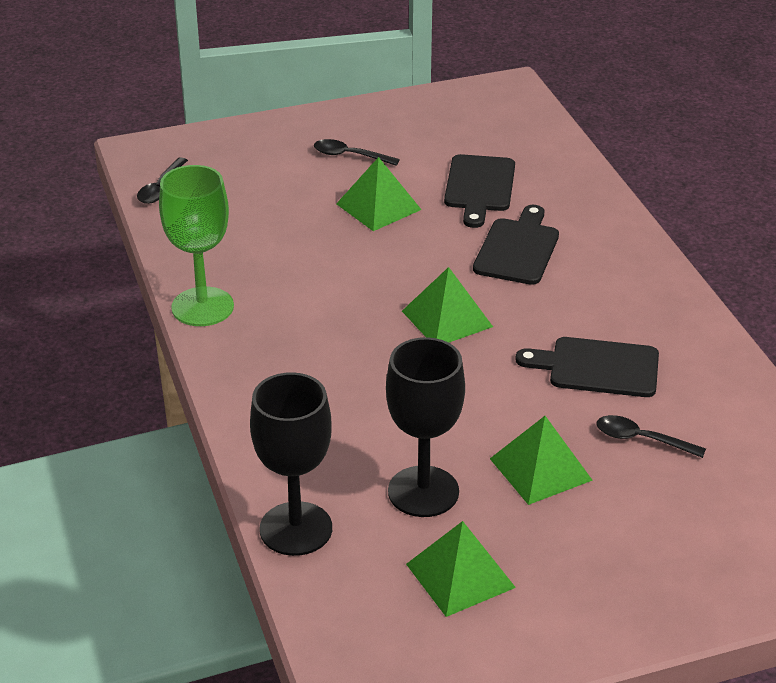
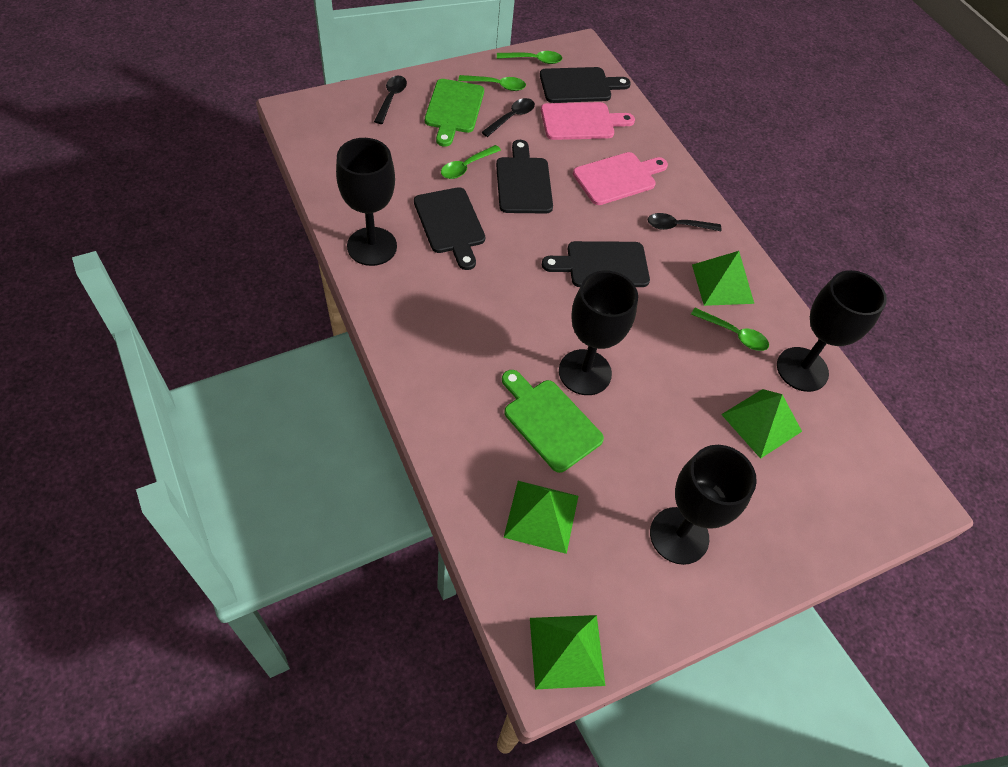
black cutting board: 3 -> 4
black goblet: 2 -> 4
green cutting board: 0 -> 2
green goblet: 1 -> 0
green spoon: 0 -> 4
pink cutting board: 0 -> 2

